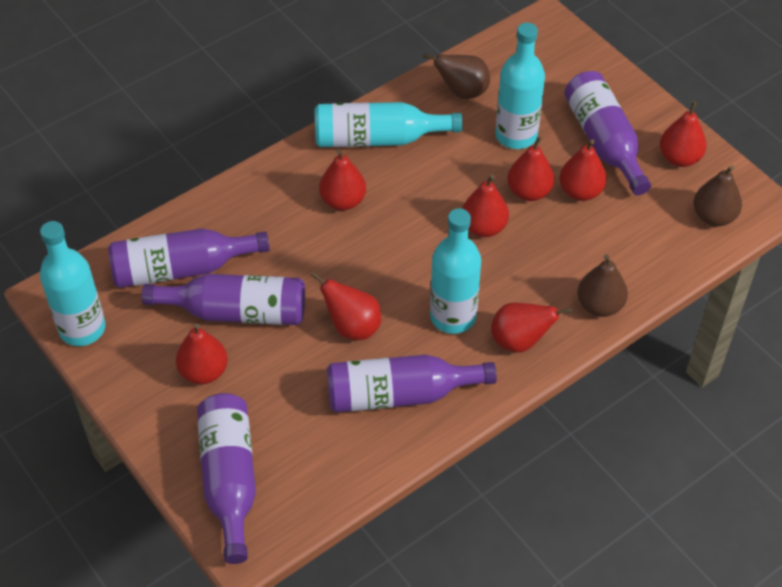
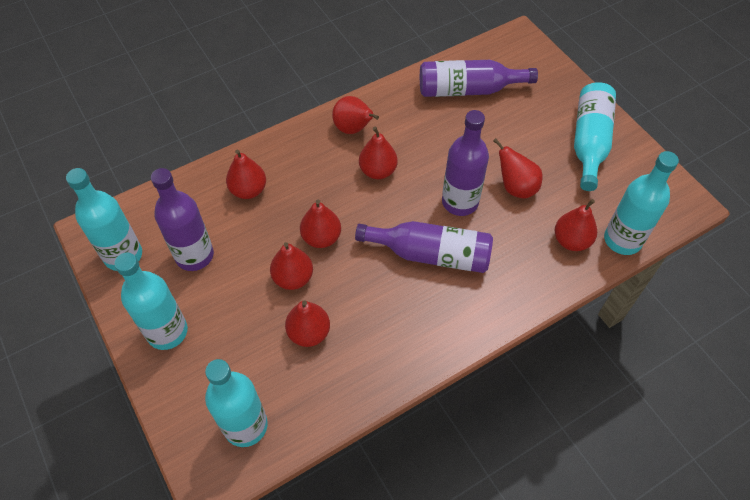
brown pear: 3 -> 0
purple bottle: 5 -> 4
turquoise bottle: 4 -> 5

